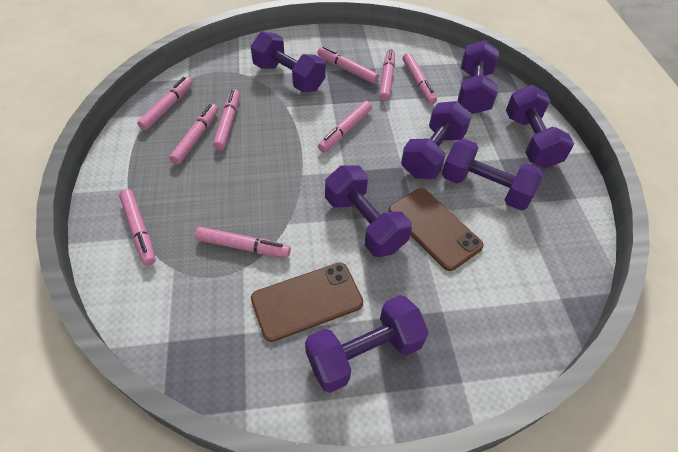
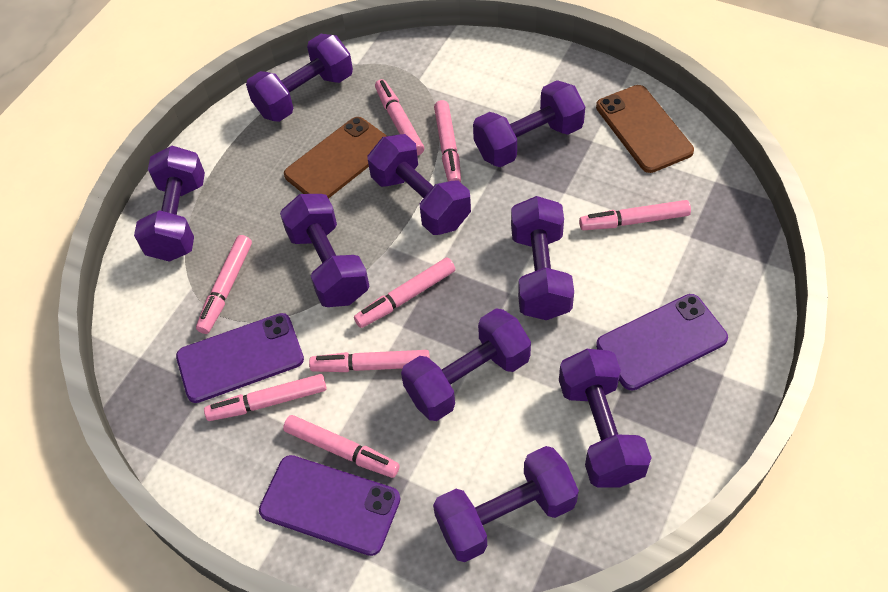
pink marker: 9 -> 8
purple dumbbell: 7 -> 9
purple phone: 0 -> 3

